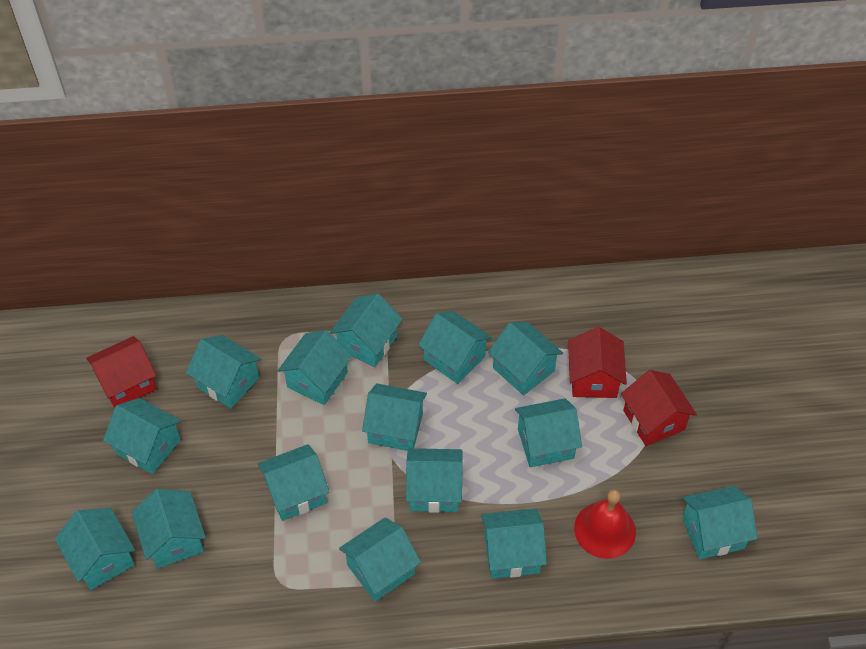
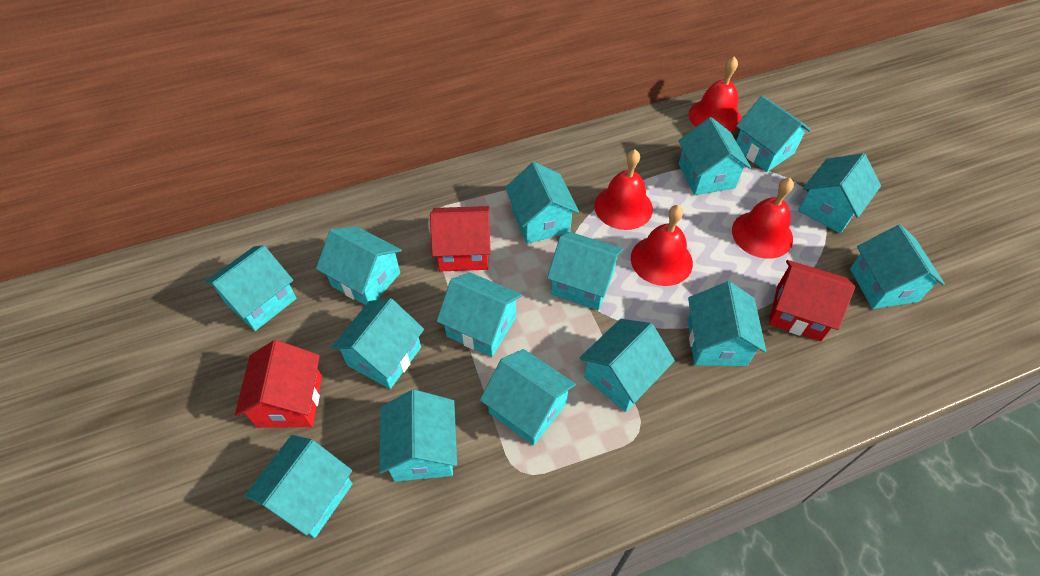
red bell: 1 -> 4

